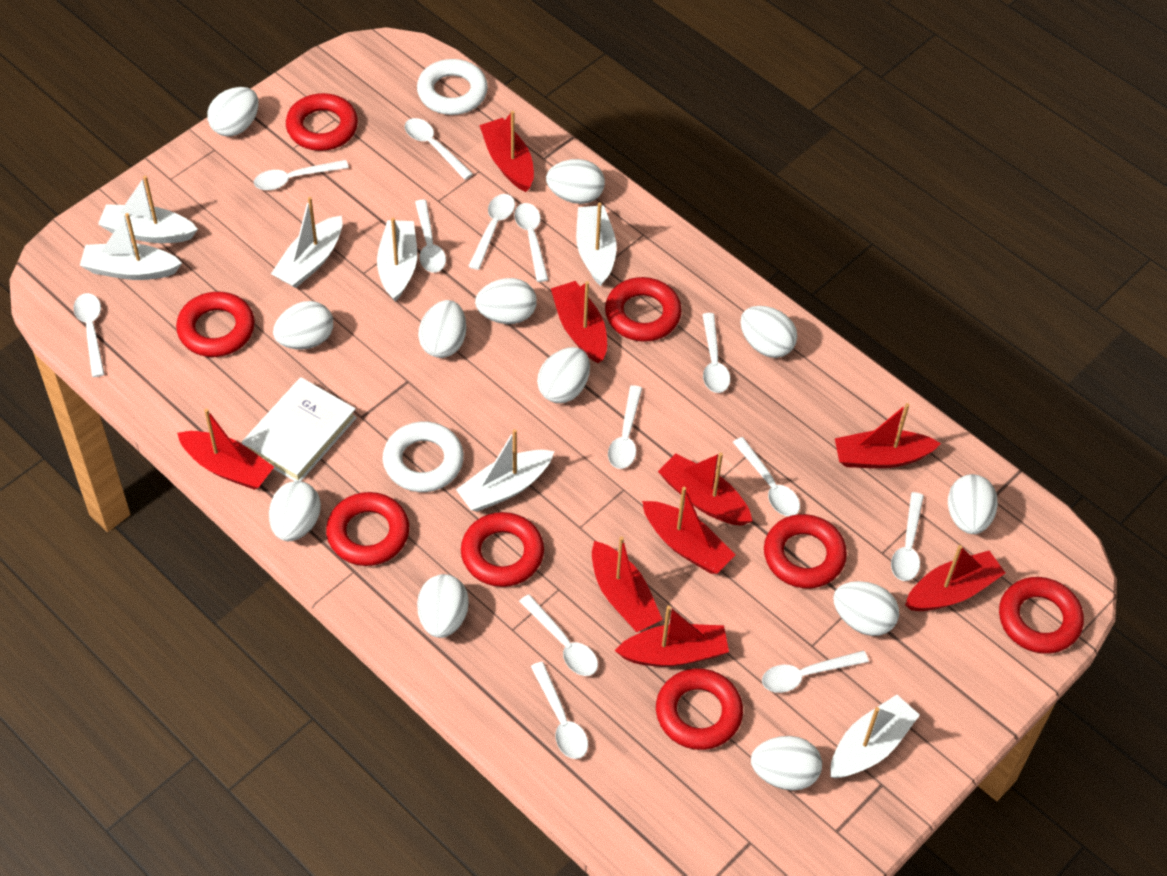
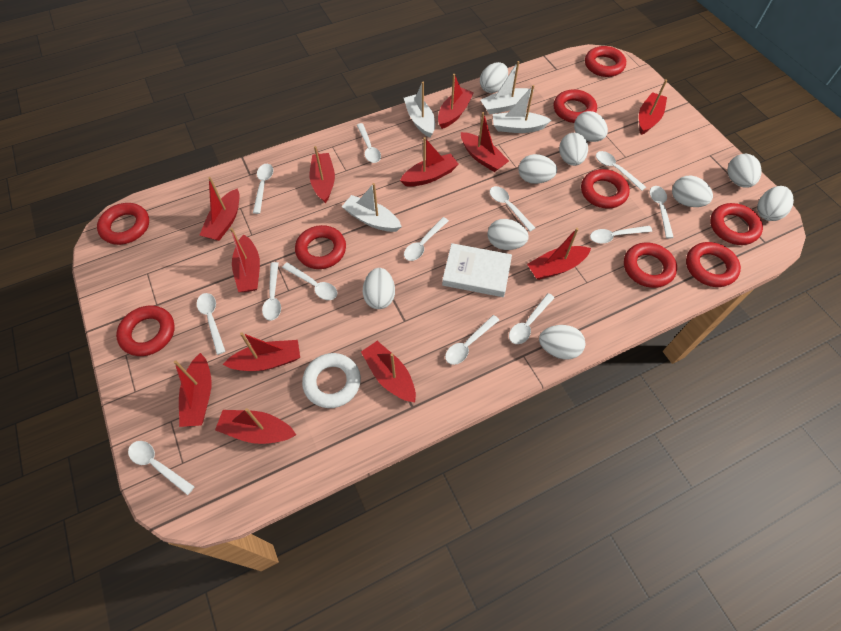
red boat: 9 -> 12
red ring: 8 -> 9
white boat: 7 -> 4
white egg: 12 -> 10
white ring: 2 -> 1

